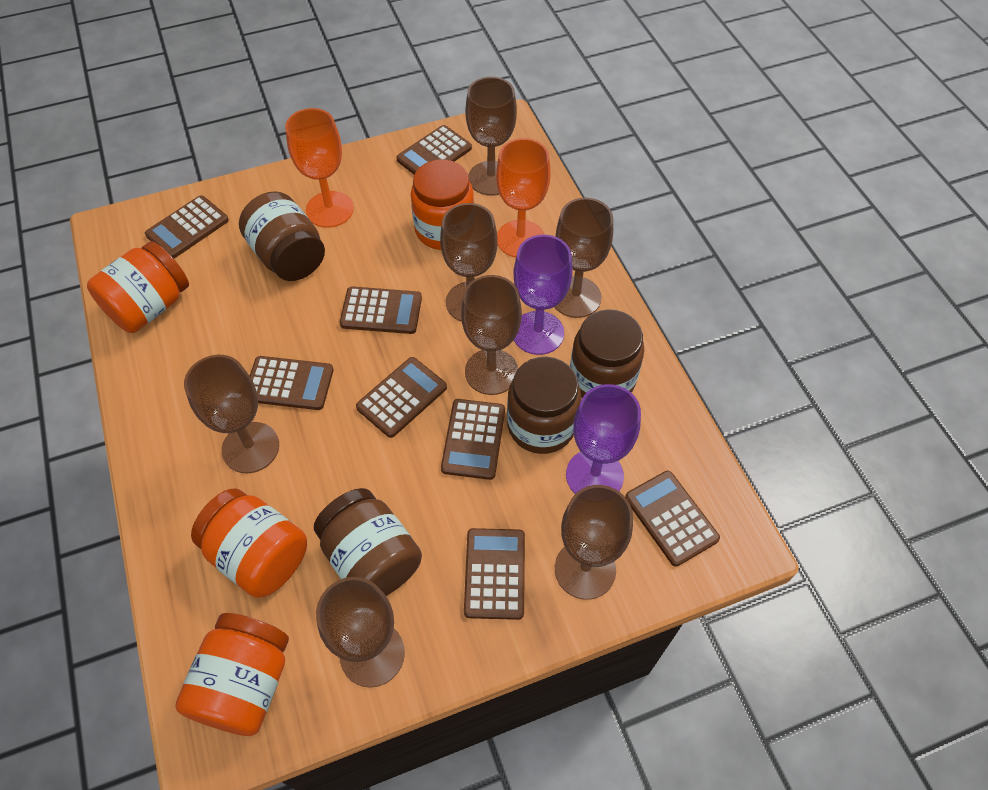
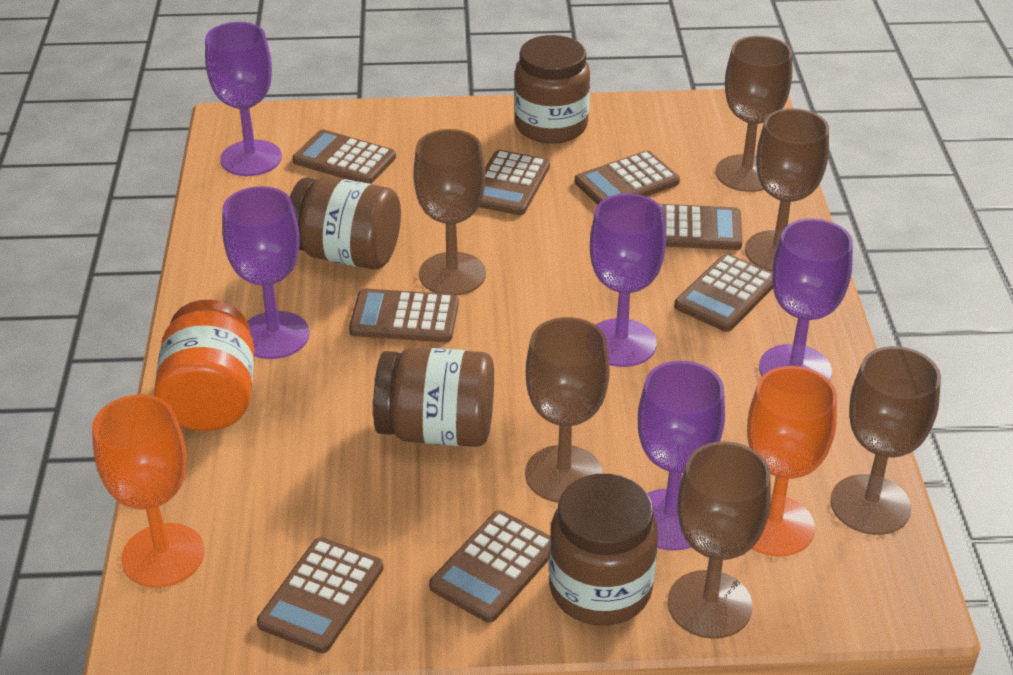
brown goblet: 7 -> 6
orange jar: 4 -> 1
purple goblet: 2 -> 5

